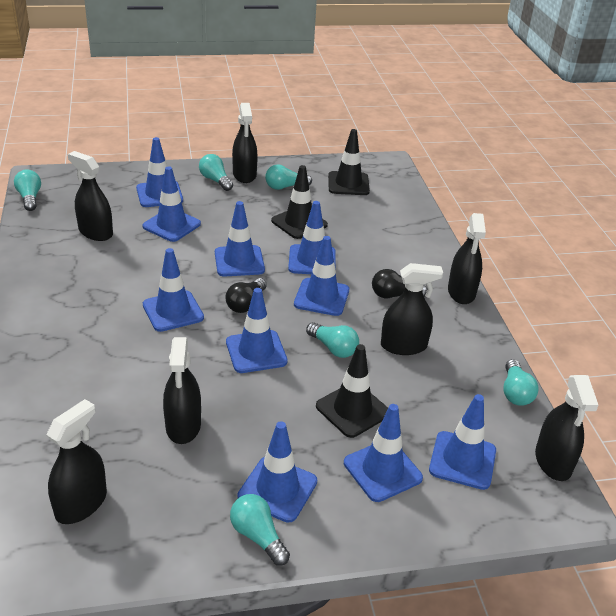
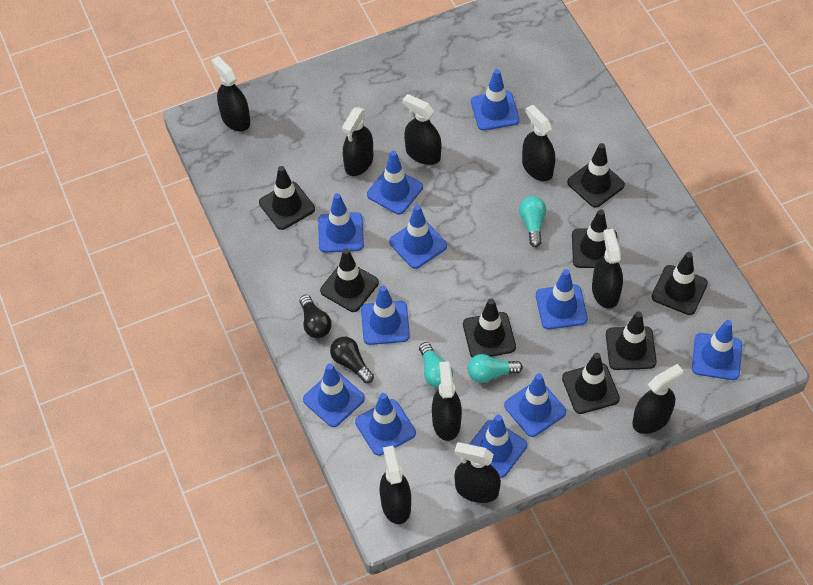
black spray bottle: 7 -> 9
black traffic cone: 3 -> 8
blue traffic cone: 10 -> 11
turquoise light bulb: 6 -> 3

